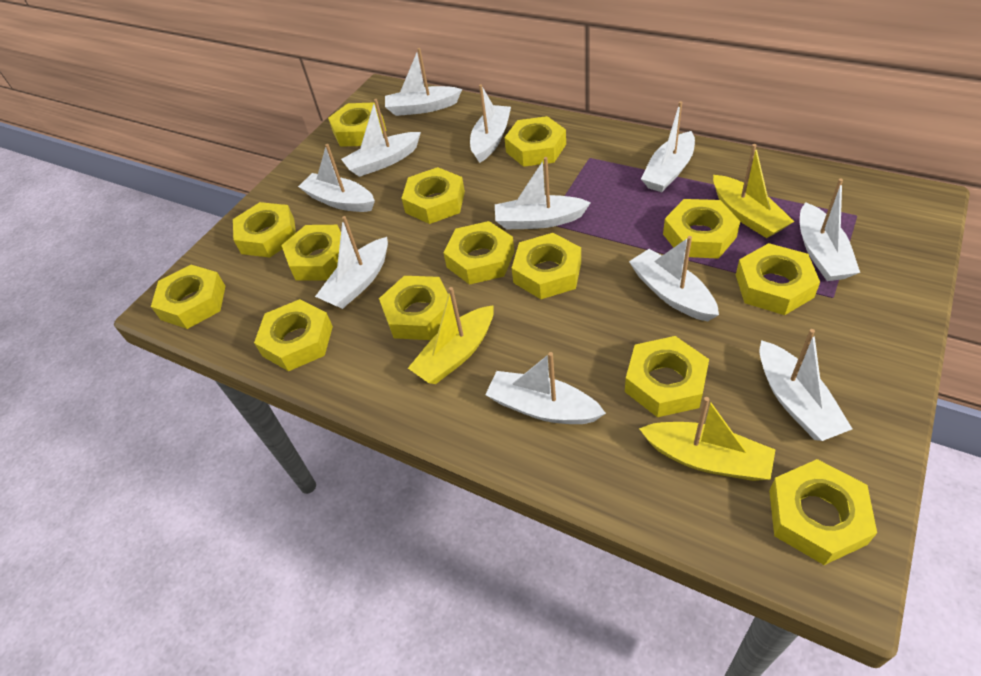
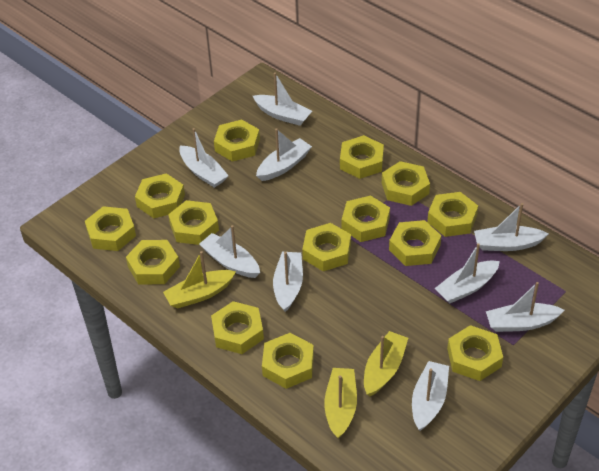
white boat: 11 -> 9

